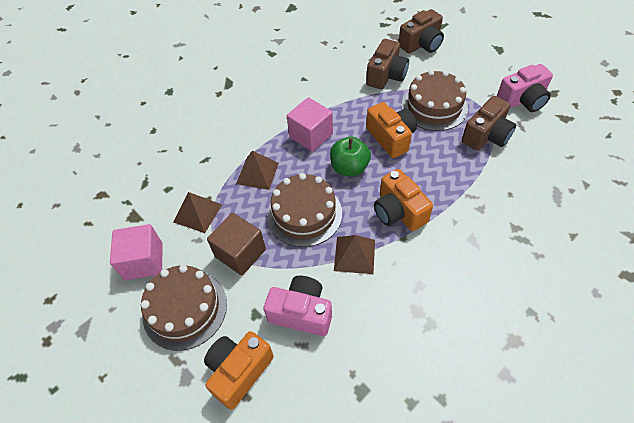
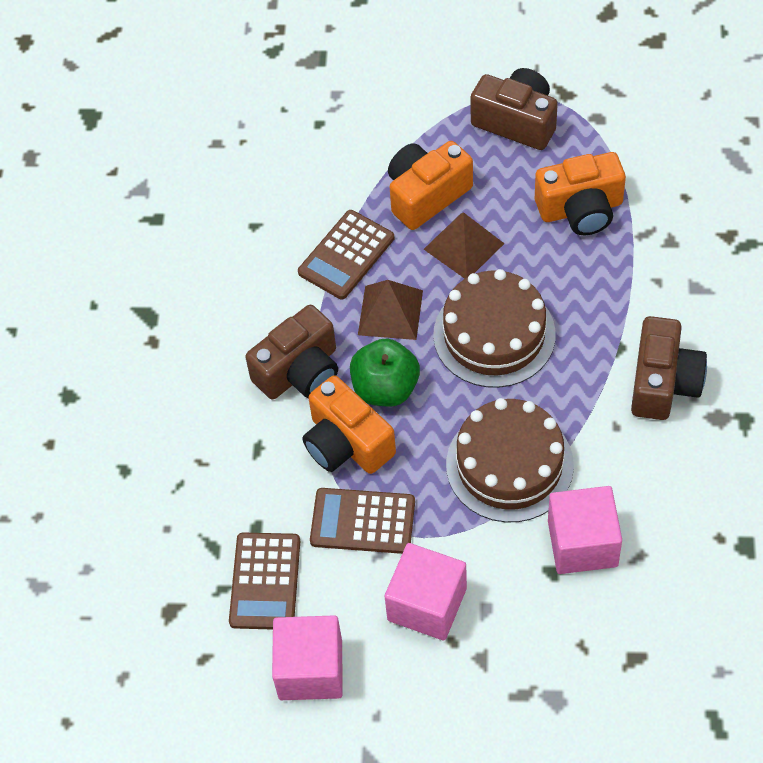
brown cake: 3 -> 2
brown calculator: 0 -> 3
brown cube: 1 -> 0
brown pyramid: 3 -> 2
pink camera: 2 -> 0
pink cube: 2 -> 3

